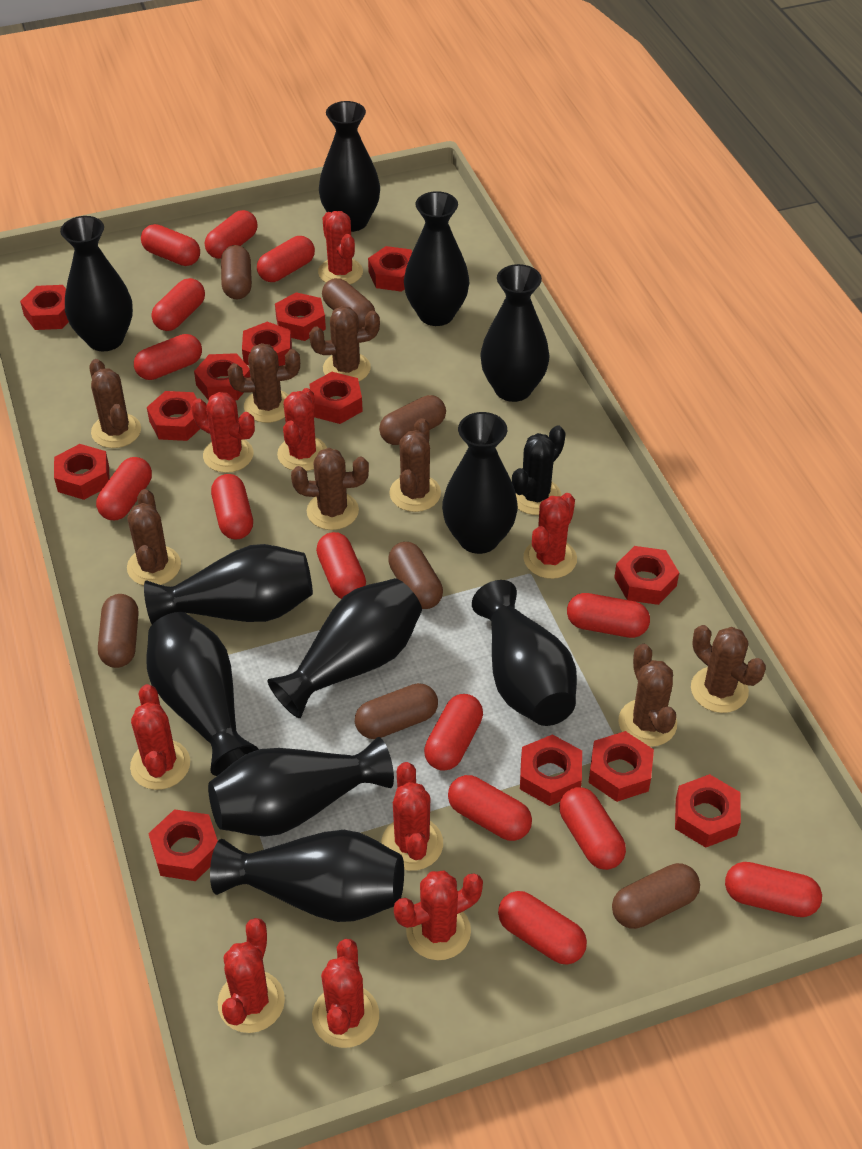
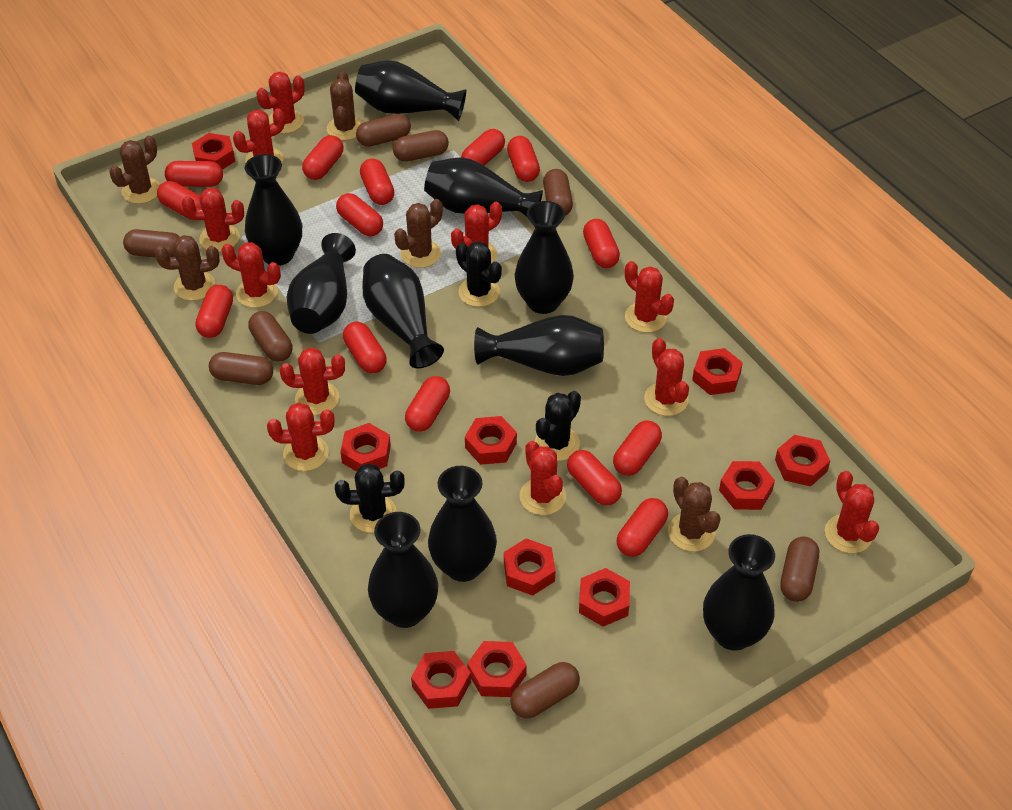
black cactus: 1 -> 3
black vase: 11 -> 10
brown cactus: 8 -> 5
brown capsule: 7 -> 8
red cactus: 9 -> 11
red nut: 13 -> 10

